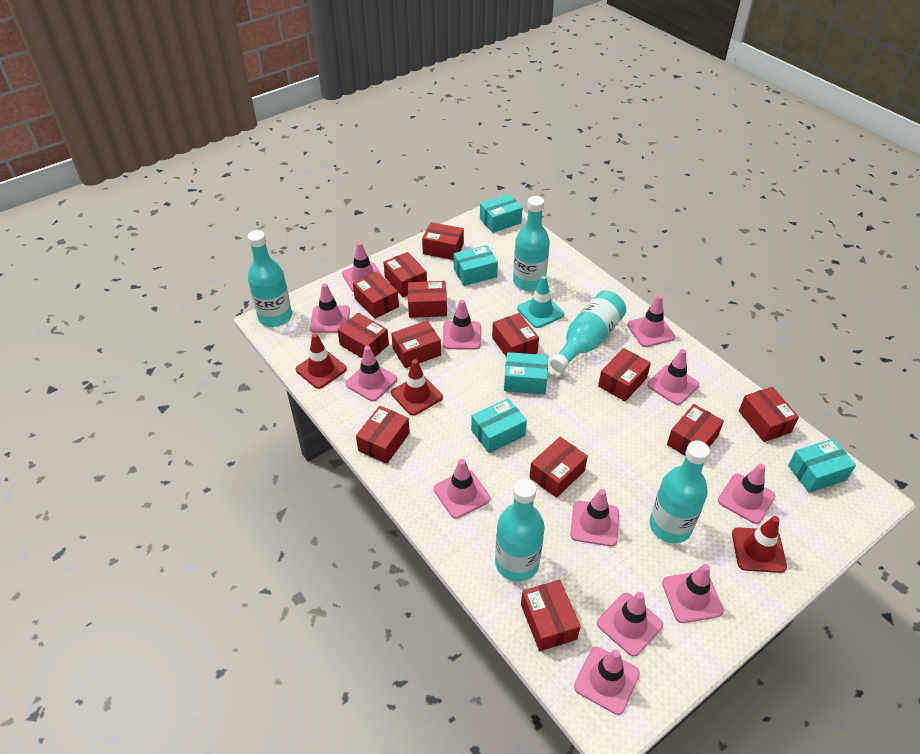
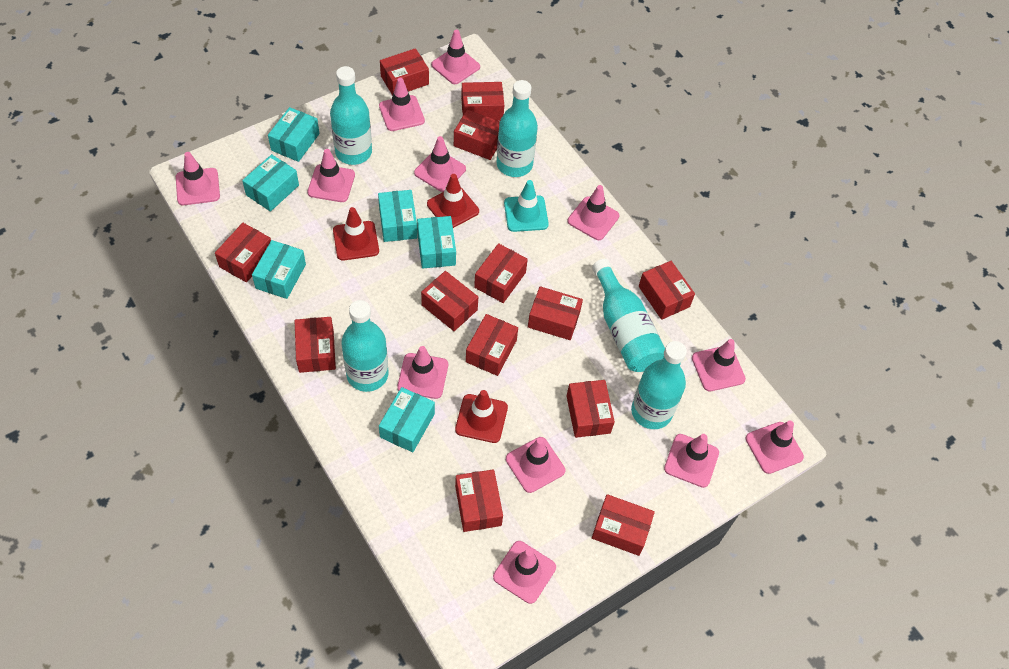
turquoise box: 5 -> 6

